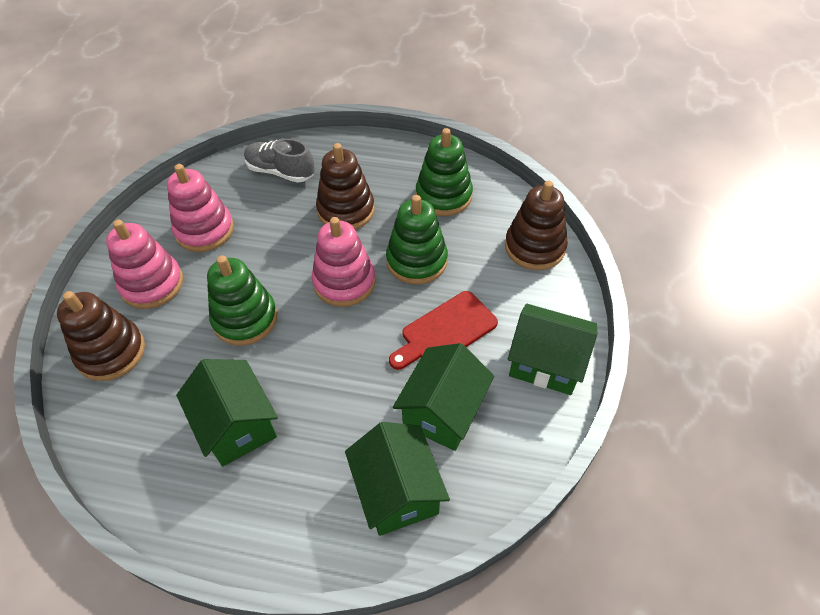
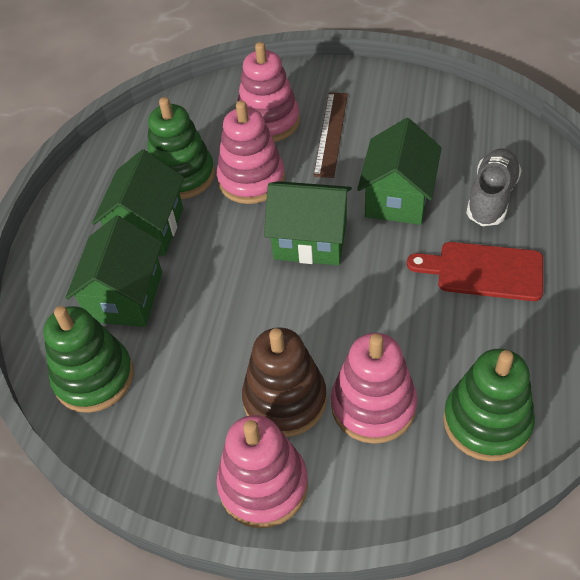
brown ruler: 0 -> 1
brown stacking toy: 3 -> 1
pink stacking toy: 3 -> 4

